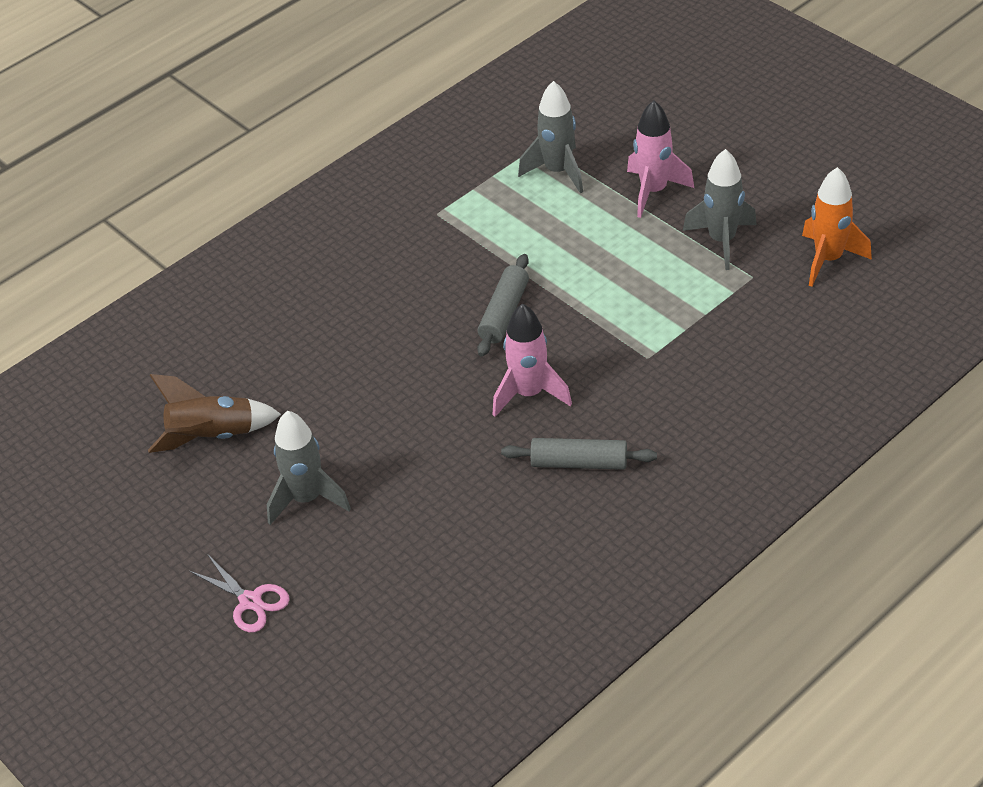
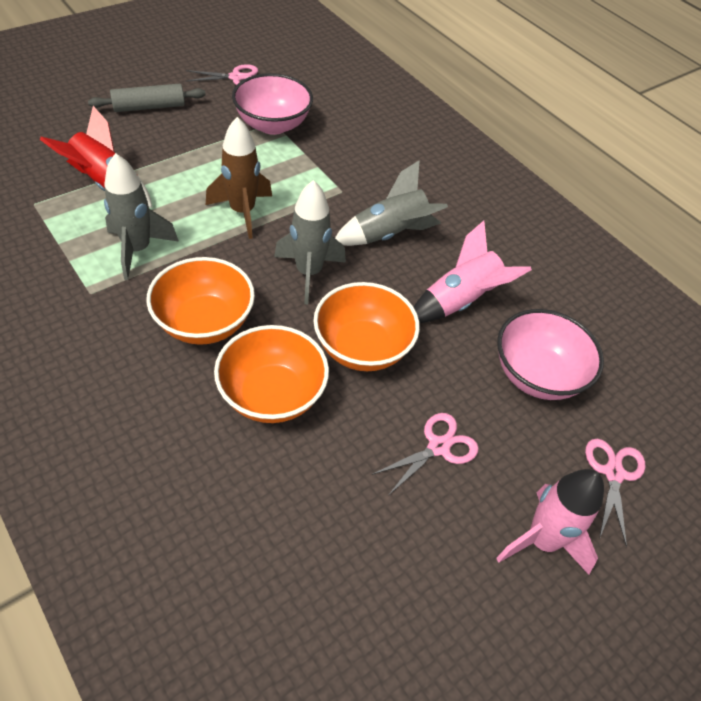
grey rolling pin: 2 -> 1
orange bowl: 0 -> 3
orange rocket: 1 -> 0
pink bowl: 0 -> 2
pink scissors: 1 -> 3
red rocket: 0 -> 1

